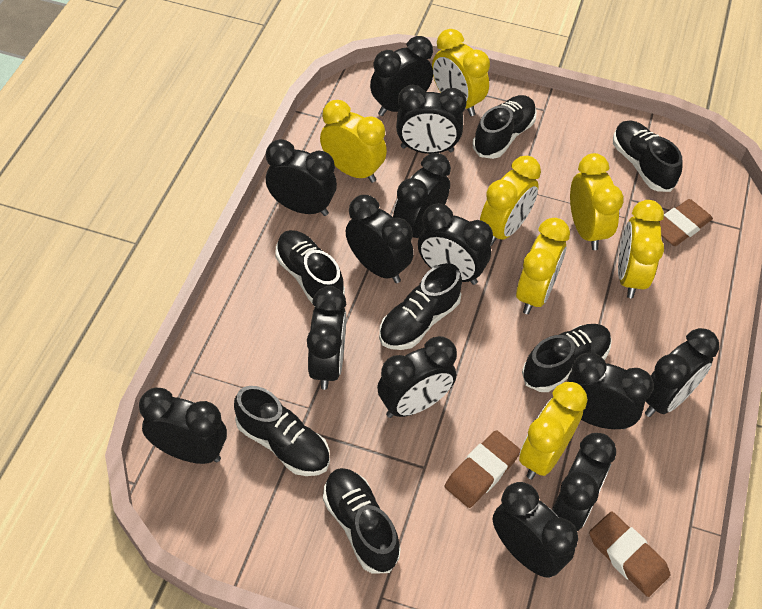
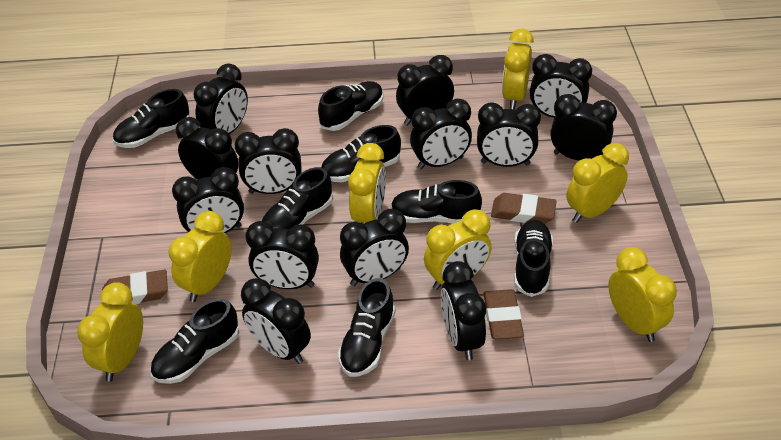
black shoe: 7 -> 8

